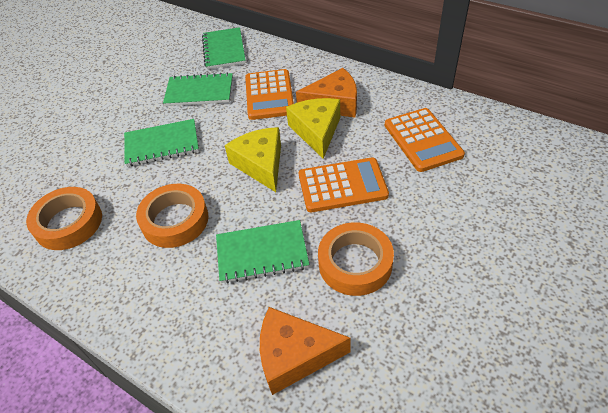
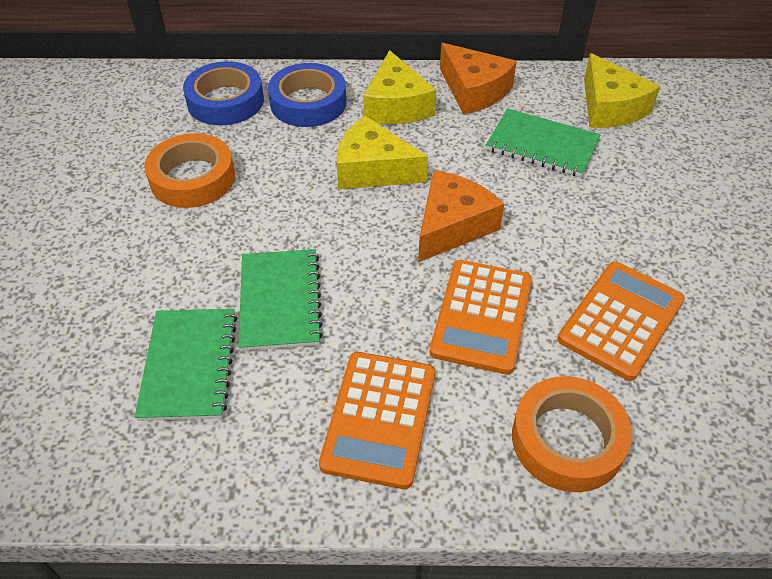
blue tape: 0 -> 2
green notebook: 4 -> 3
orange tape: 3 -> 2
yellow cheese: 2 -> 3

